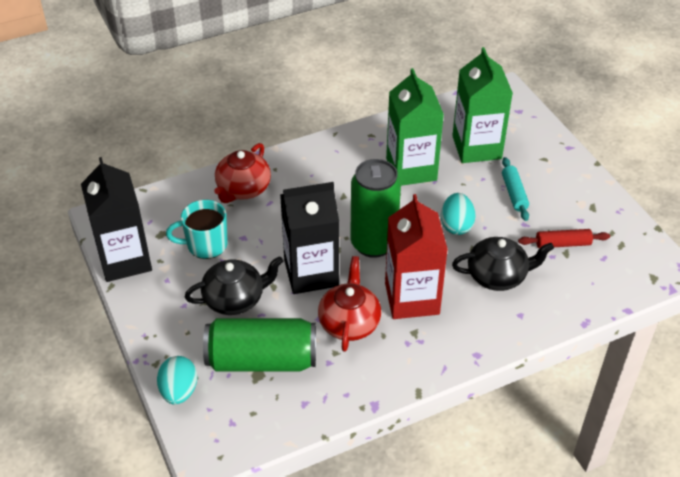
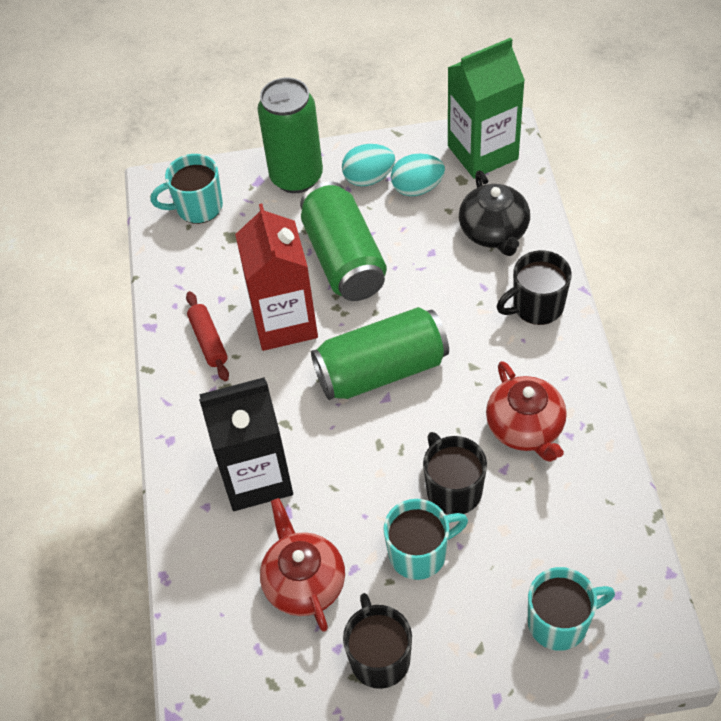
black carton: 2 -> 1
black mug: 0 -> 3
black teapot: 2 -> 1
green can: 2 -> 3
green carton: 2 -> 1
turquoise mug: 1 -> 3
turquoise rolling pin: 1 -> 0

